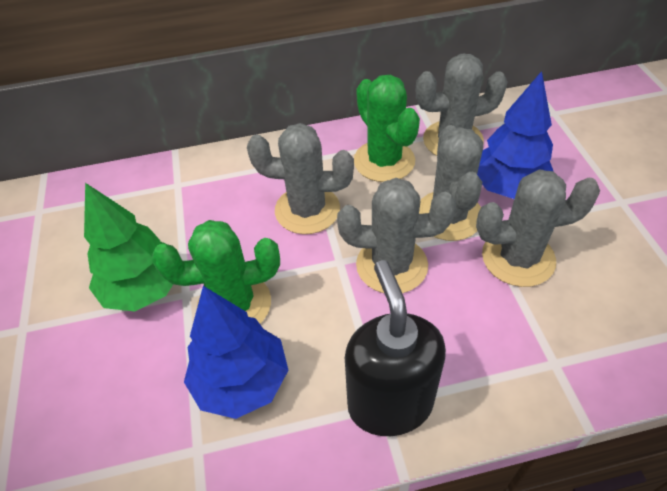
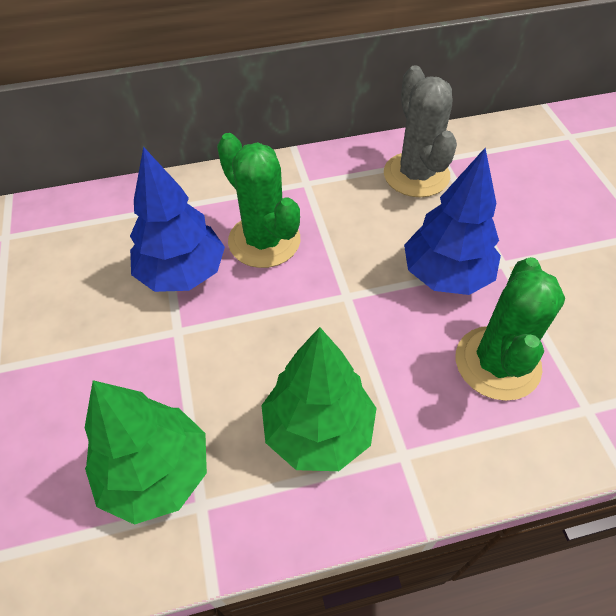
black soap dispenser: 1 -> 0
green tree: 1 -> 2
grey cactus: 5 -> 1

